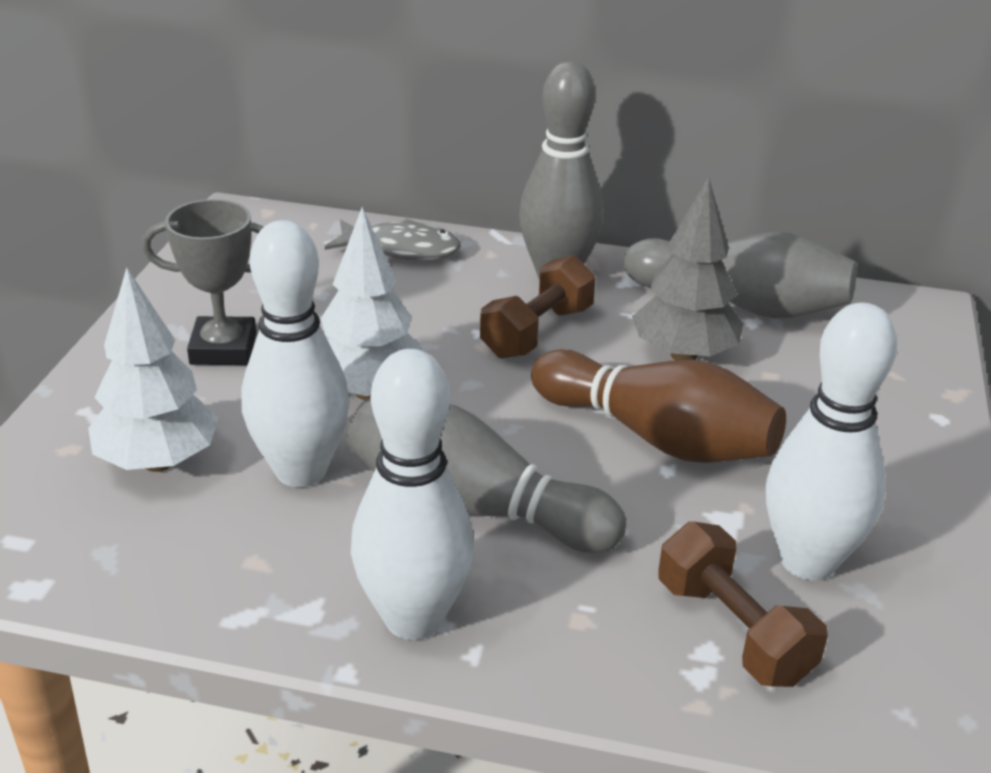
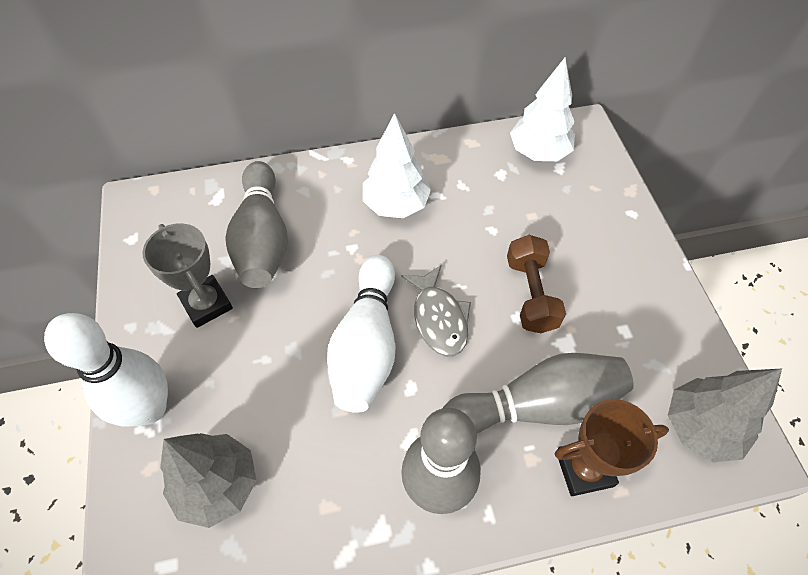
brown bowling pin: 1 -> 0
brown dumbbell: 2 -> 1
brown trophy: 0 -> 1
grey tree: 1 -> 2
white bowling pin: 3 -> 2

